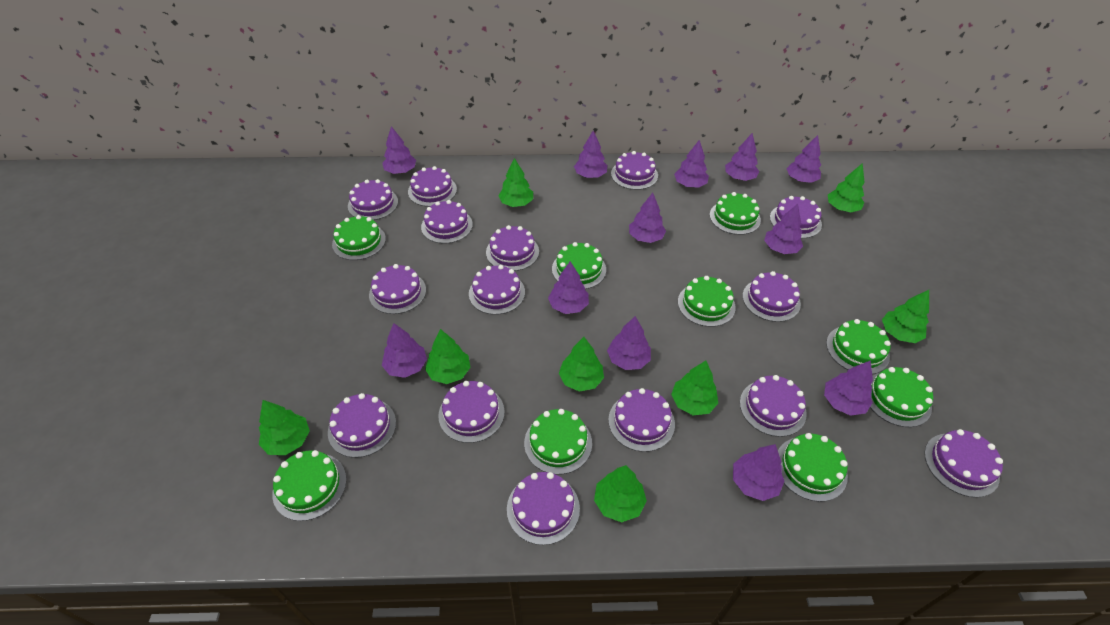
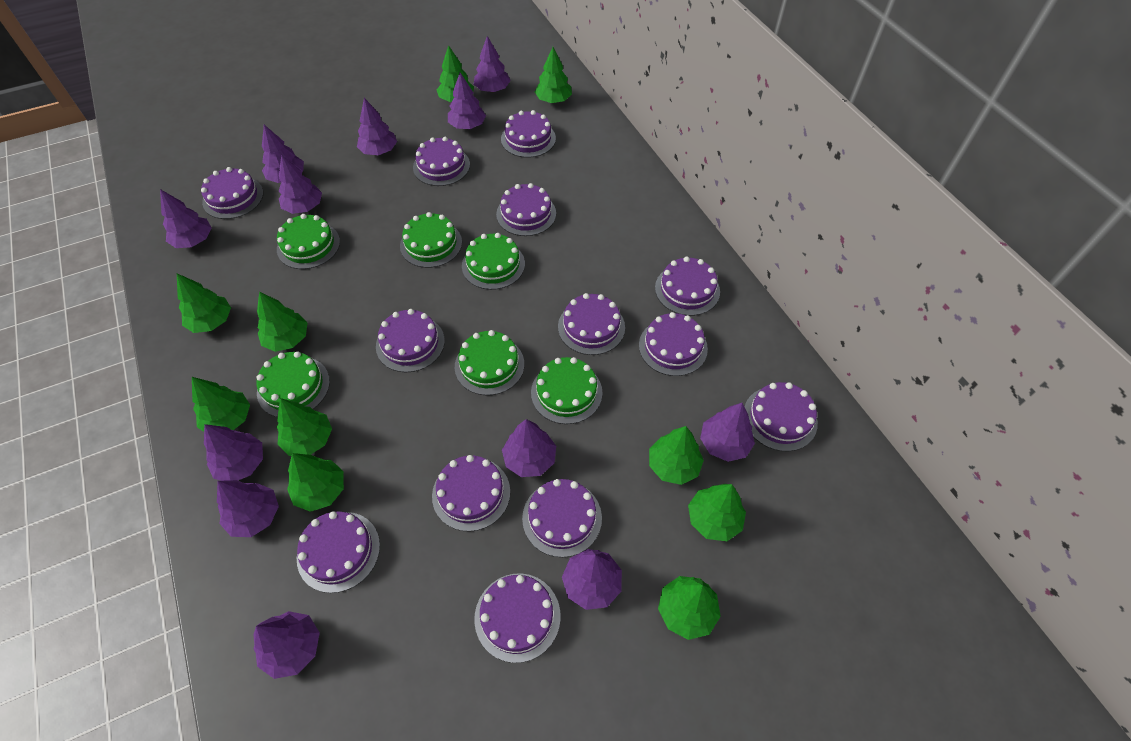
green cake: 9 -> 6
green tree: 8 -> 10
purple cake: 15 -> 13

